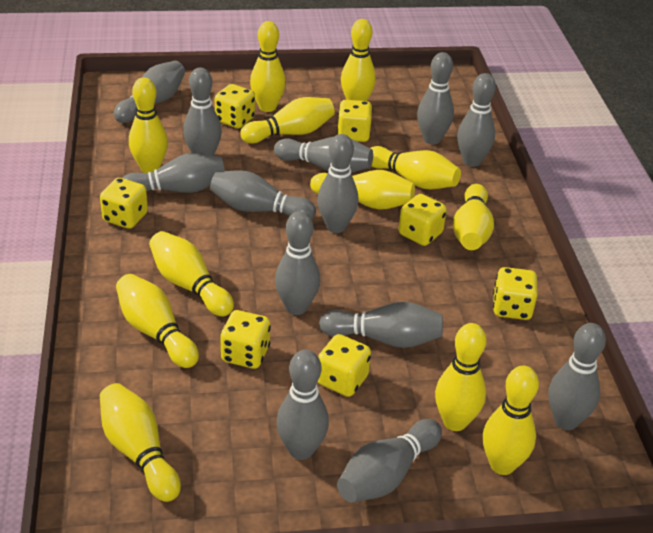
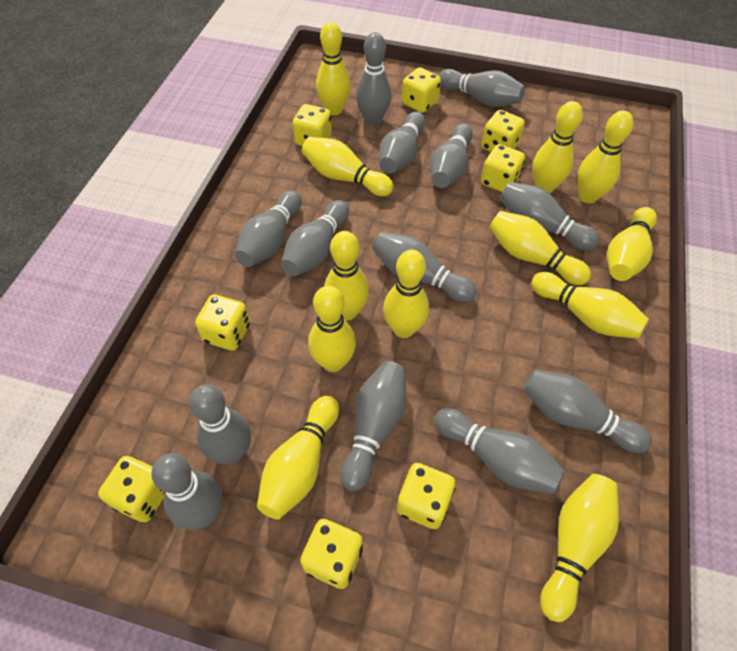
yellow dice: 7 -> 8

